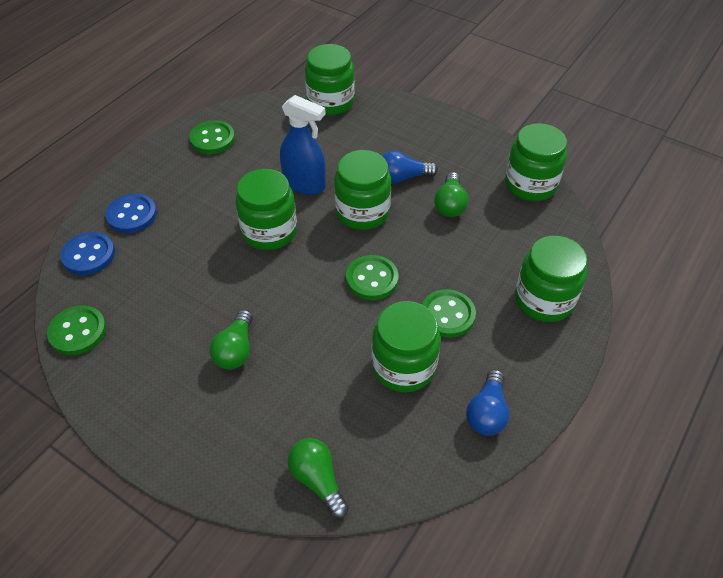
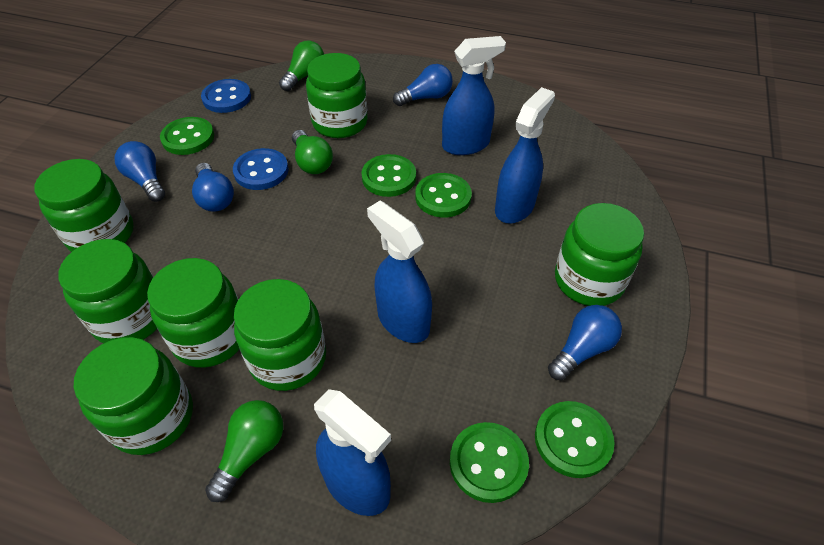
blue light bulb: 2 -> 4
blue spray bottle: 1 -> 4
green button: 4 -> 5
green jar: 6 -> 7

